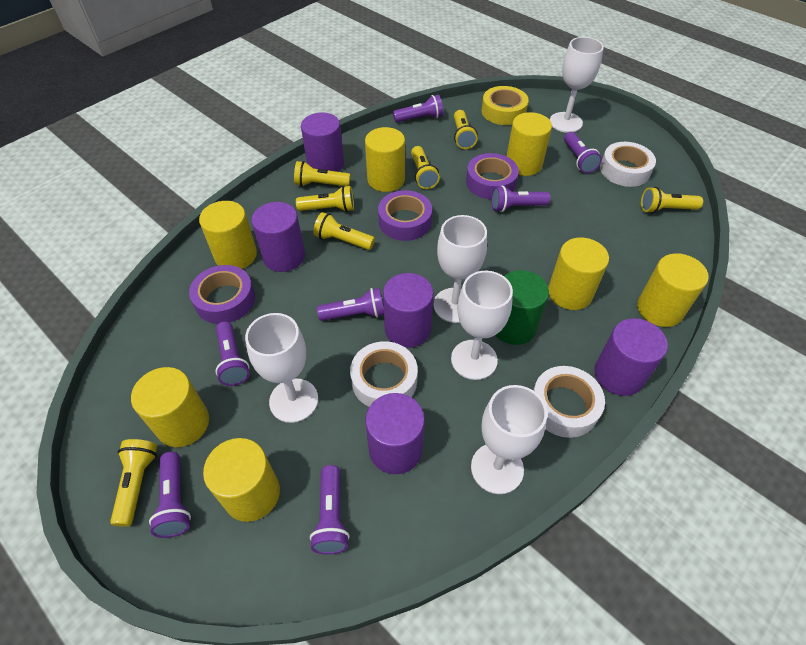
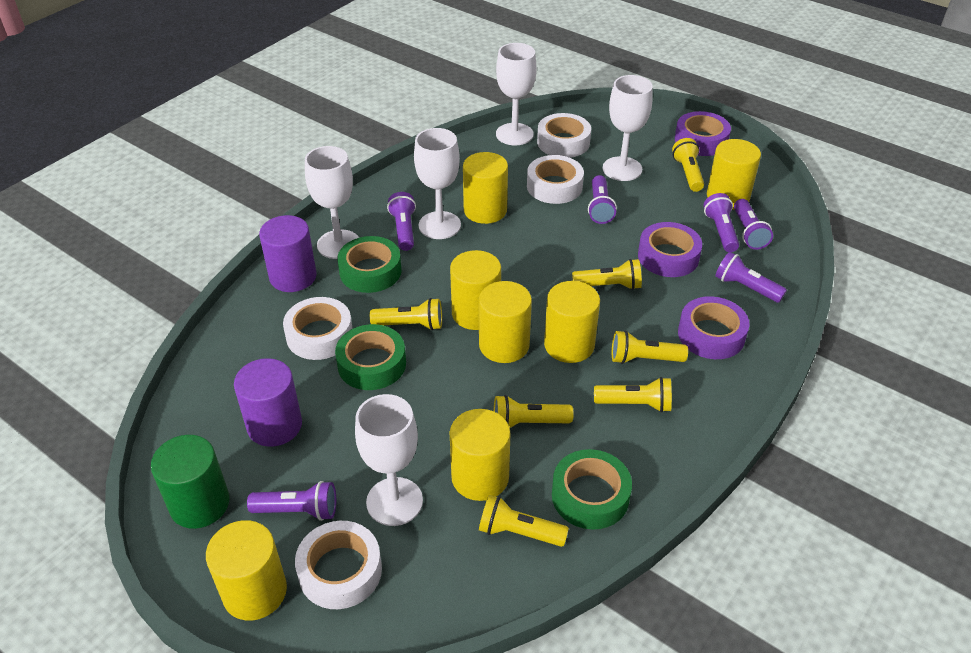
green tape: 0 -> 3
purple cylinder: 5 -> 2
purple flashlight: 7 -> 6
white tape: 3 -> 4
yellow tape: 1 -> 0

